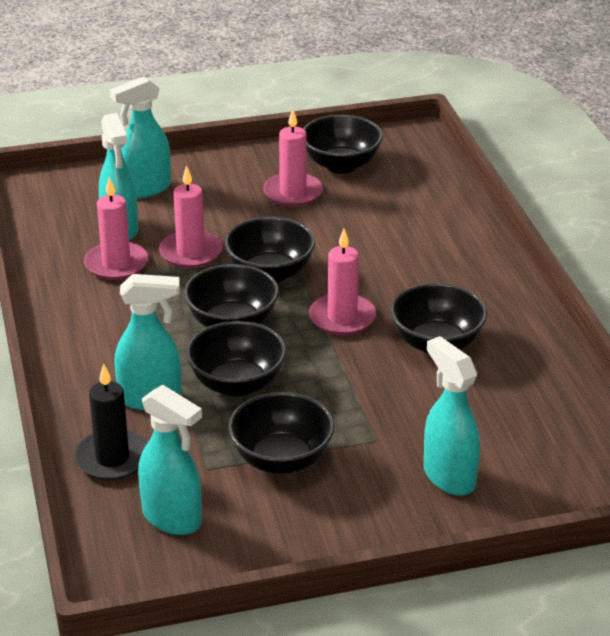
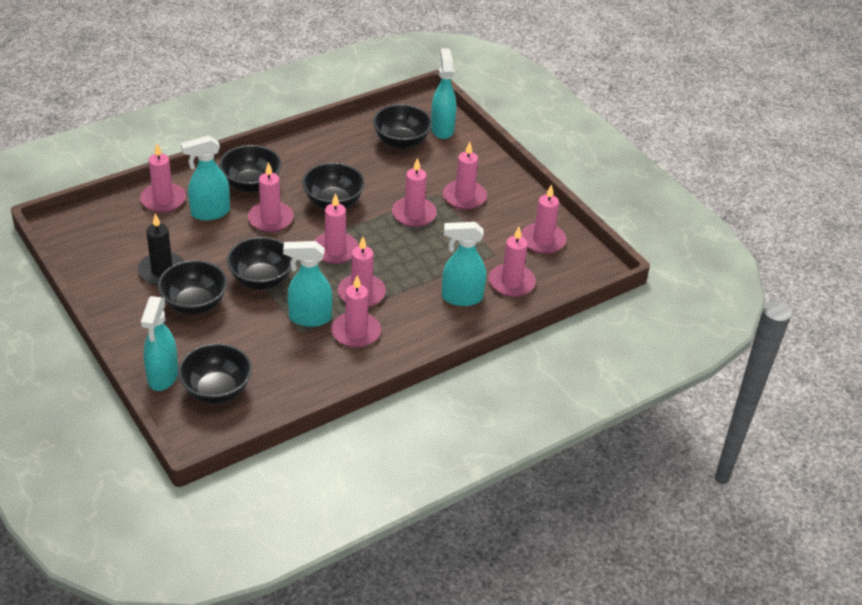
pink candle: 4 -> 9

